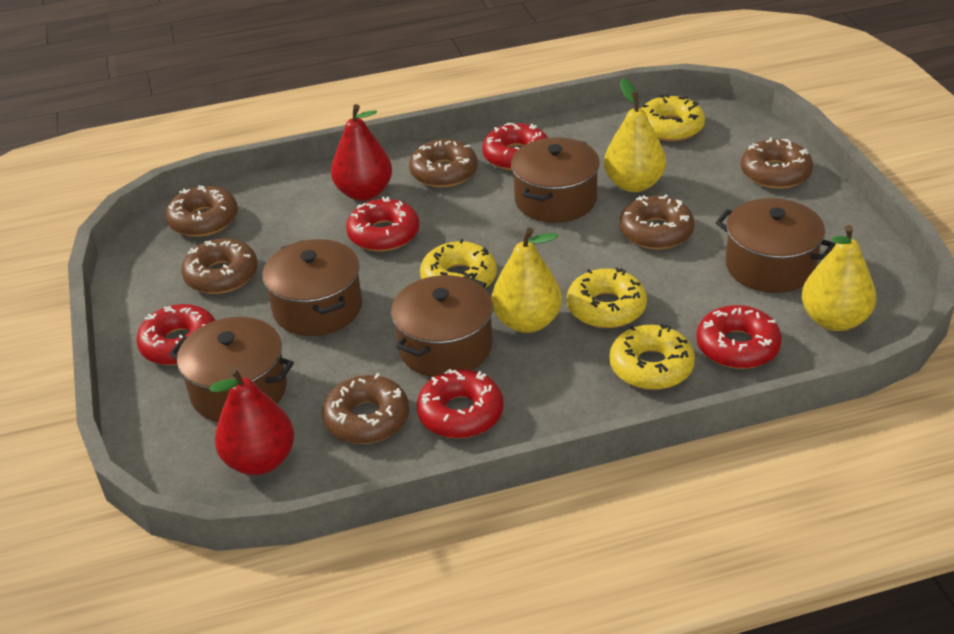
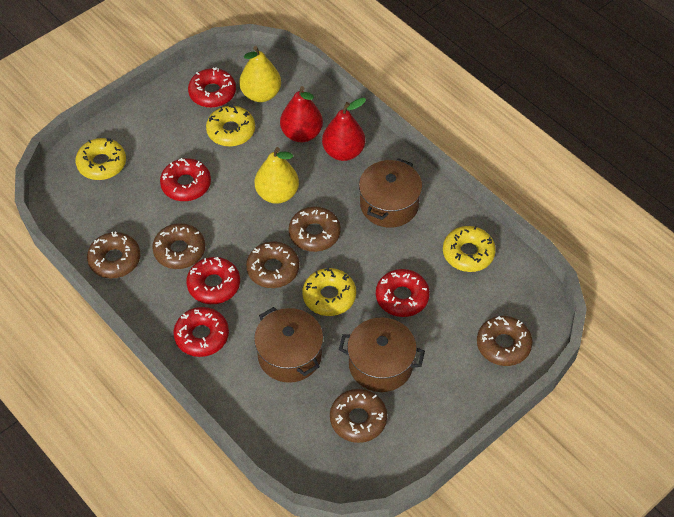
brown pot: 5 -> 3
yellow pear: 3 -> 2

